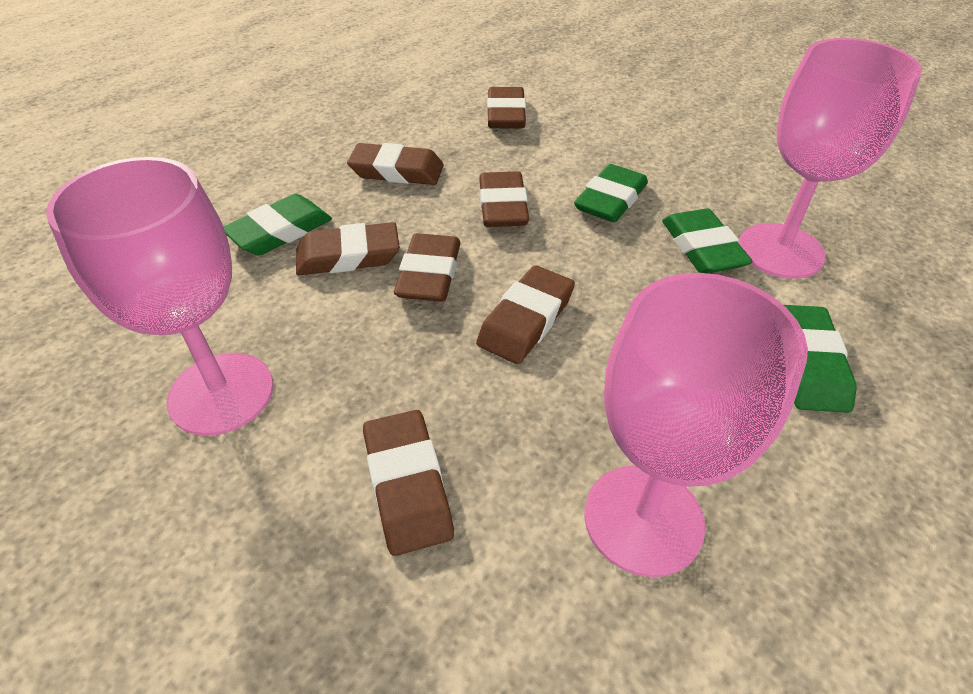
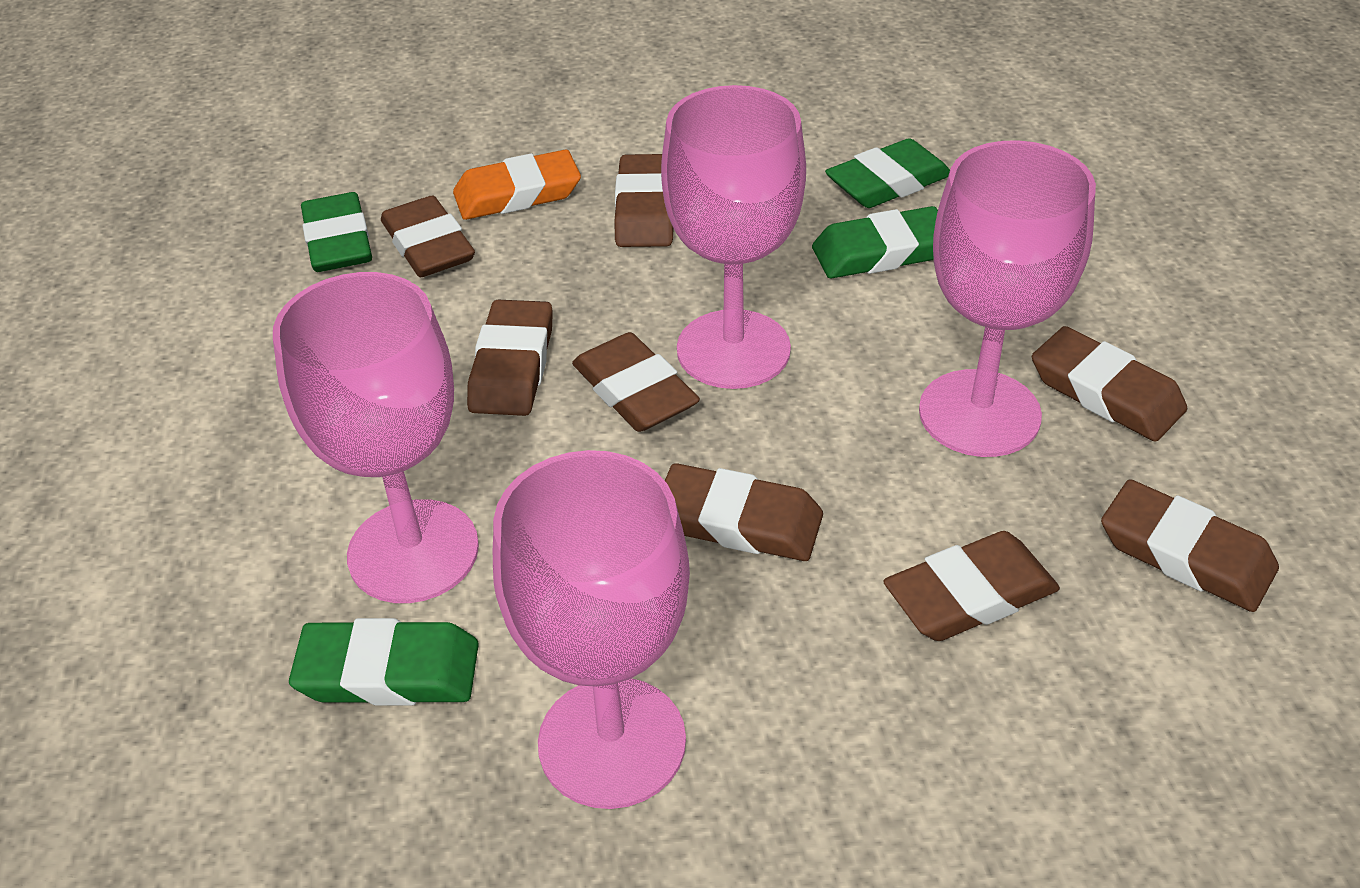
brown eraser: 7 -> 8
orange eraser: 0 -> 1
pink goblet: 3 -> 4

